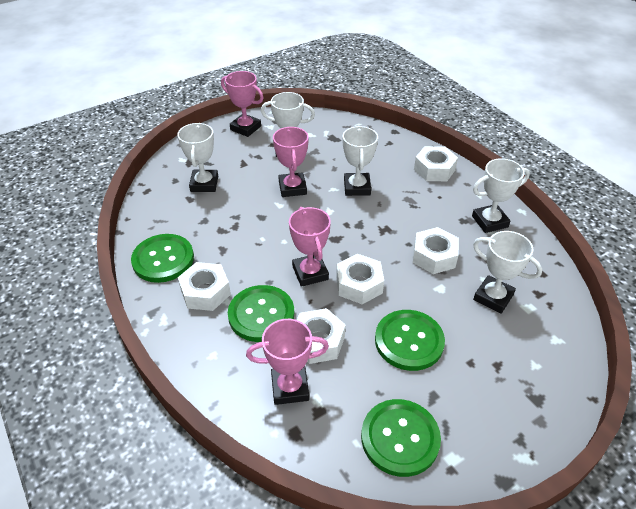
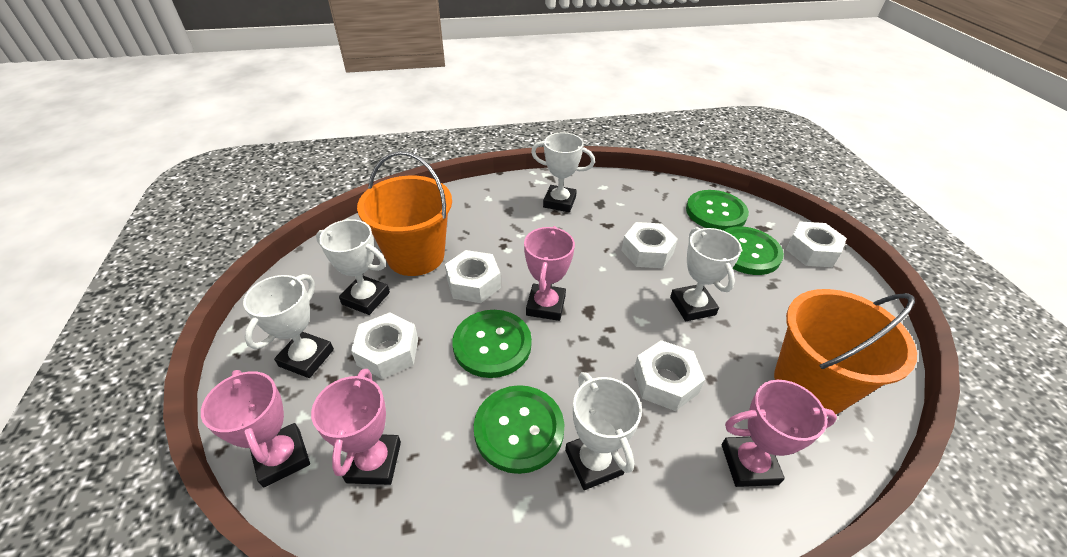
orange bucket: 0 -> 2

